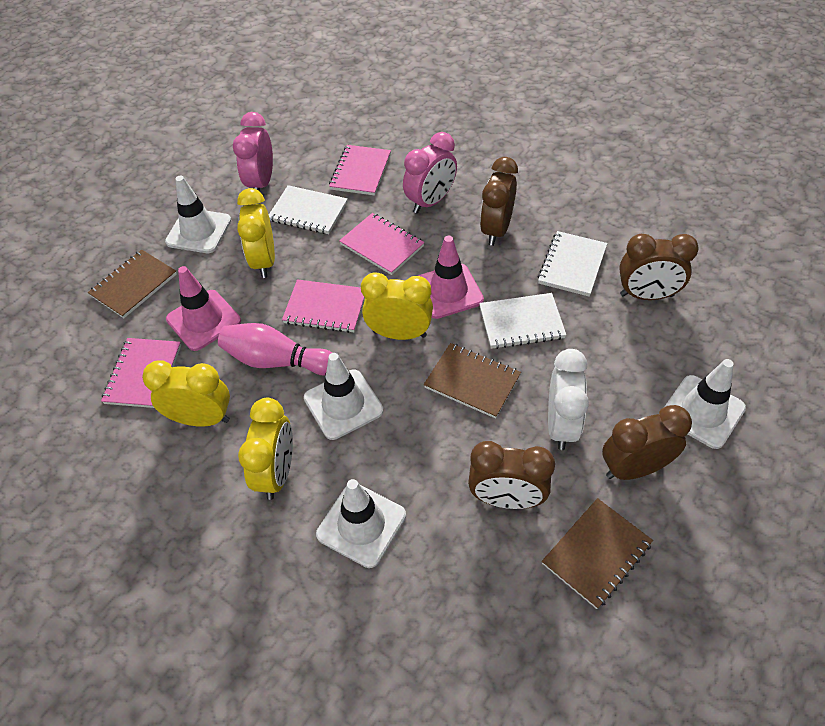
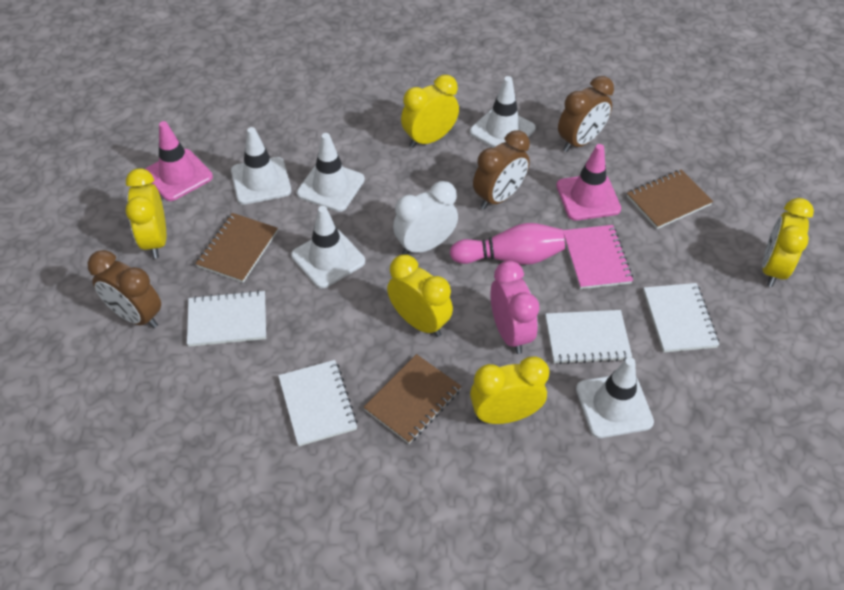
brown clock: 4 -> 3
pink clock: 2 -> 1
pink notebook: 4 -> 1
white notebook: 3 -> 4
white traffic cone: 4 -> 5
yellow clock: 4 -> 5

